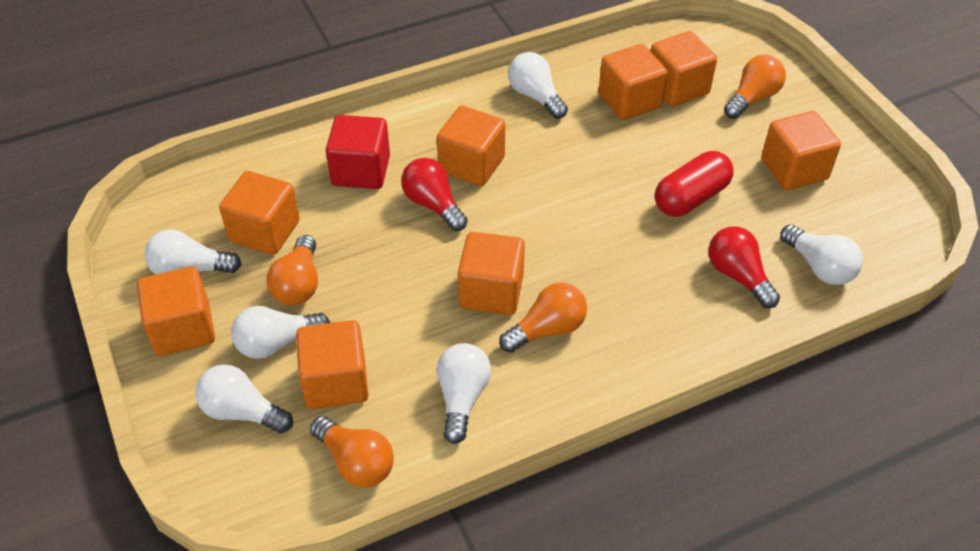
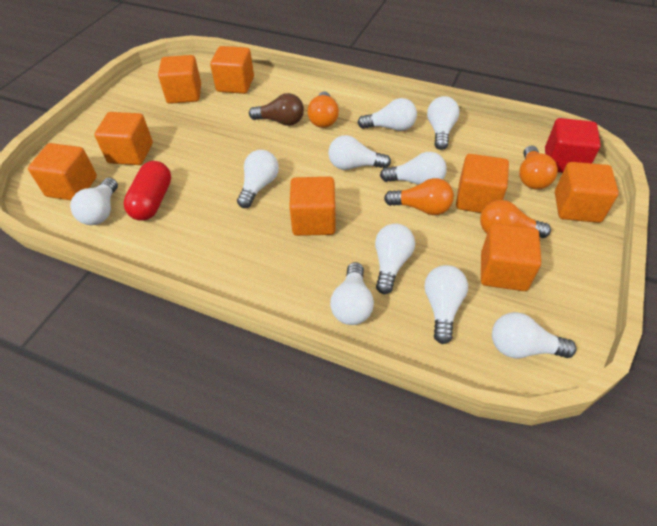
brown light bulb: 0 -> 1
red light bulb: 2 -> 0
white light bulb: 6 -> 10

